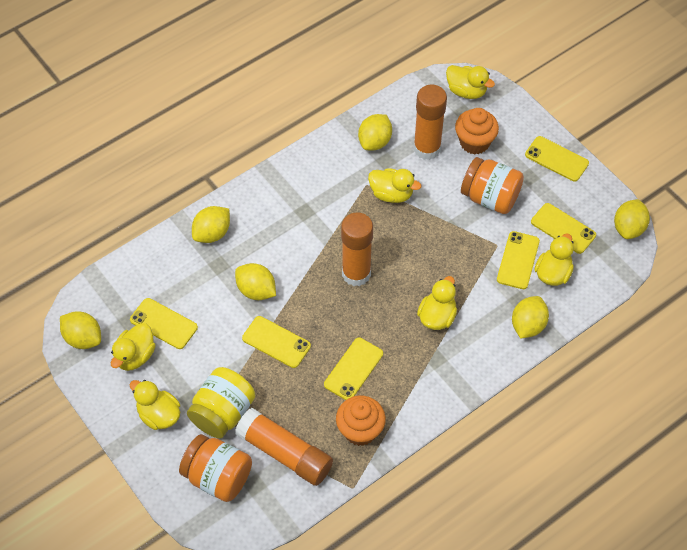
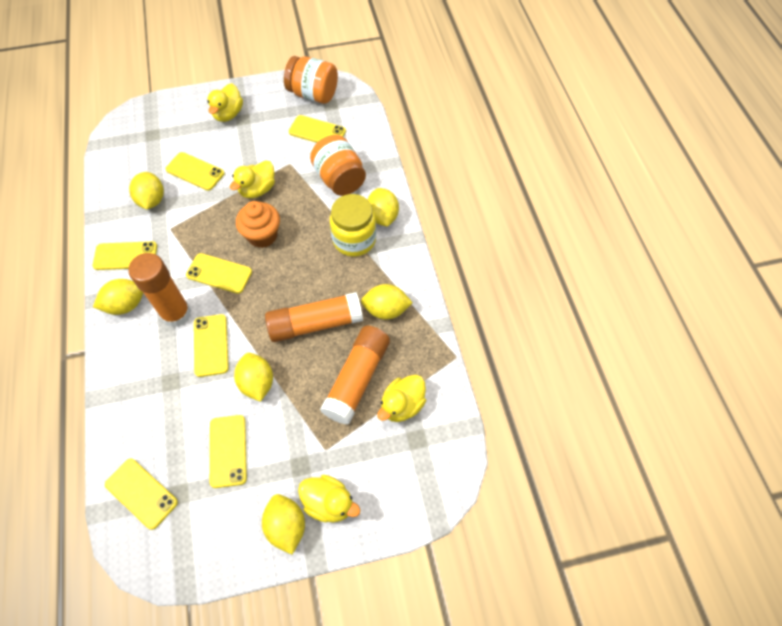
orange cupcake: 2 -> 1
yellow duck: 6 -> 4
yellow phone: 6 -> 7

